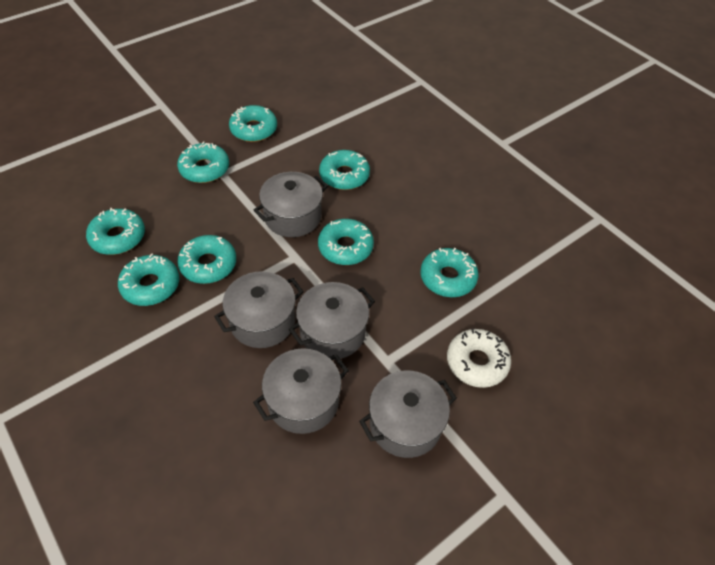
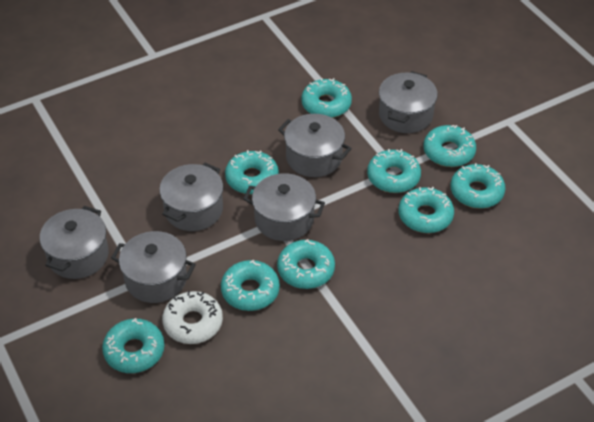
grey pot: 5 -> 6
turquoise donut: 8 -> 9

